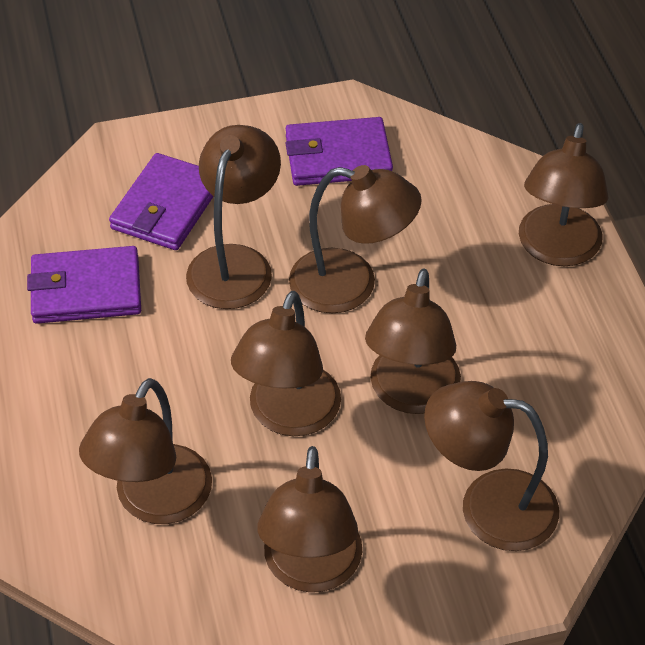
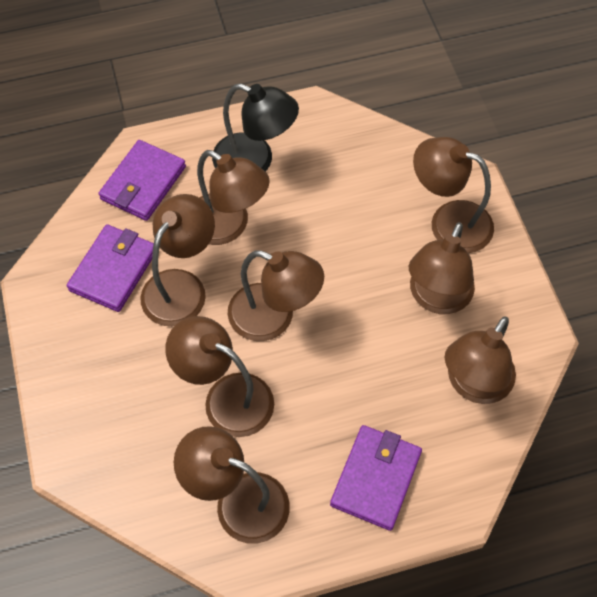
black lamp: 0 -> 1

